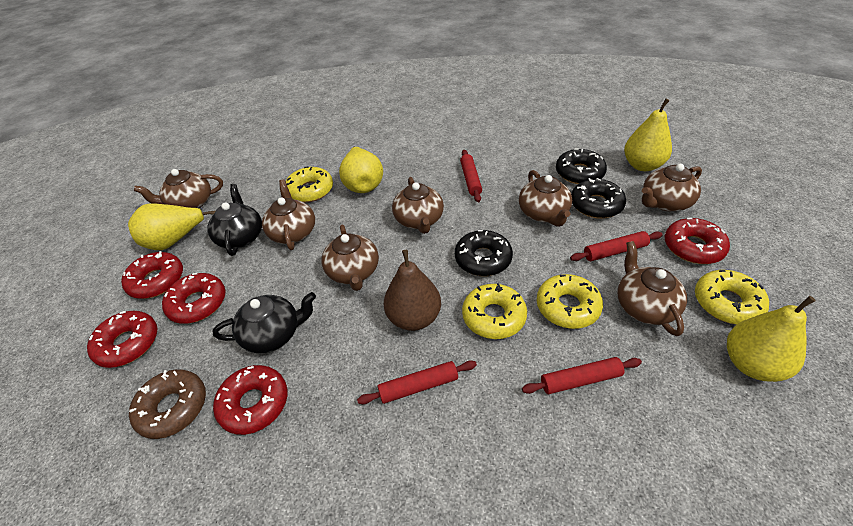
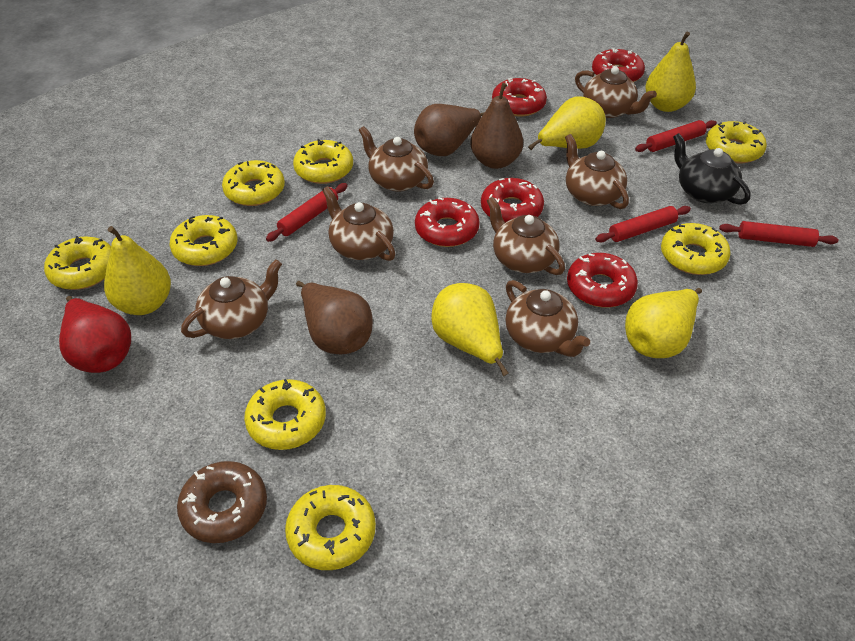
black donut: 3 -> 0
black teapot: 2 -> 1
brown pear: 1 -> 3
red pear: 0 -> 1
yellow donut: 4 -> 8
yellow pear: 4 -> 5

